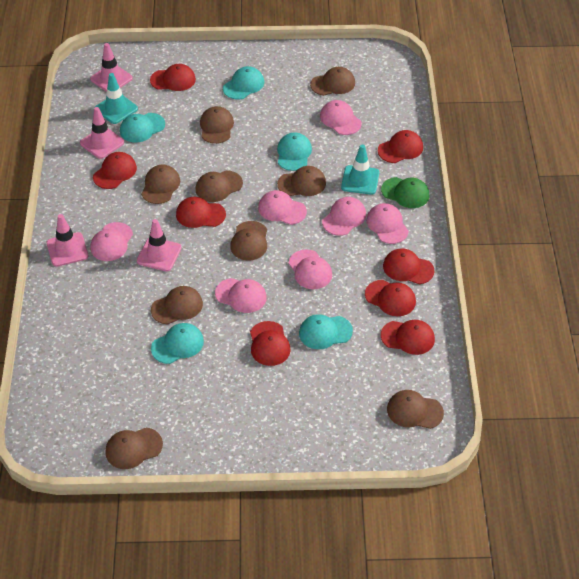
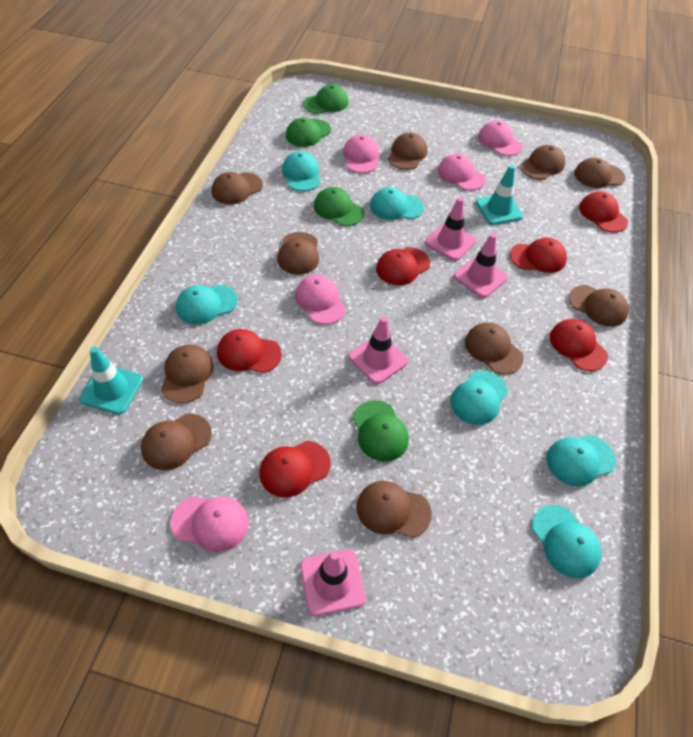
brown cap: 9 -> 10
green cap: 1 -> 4
pink cap: 7 -> 5
red cap: 8 -> 6
turquoise cap: 5 -> 6

